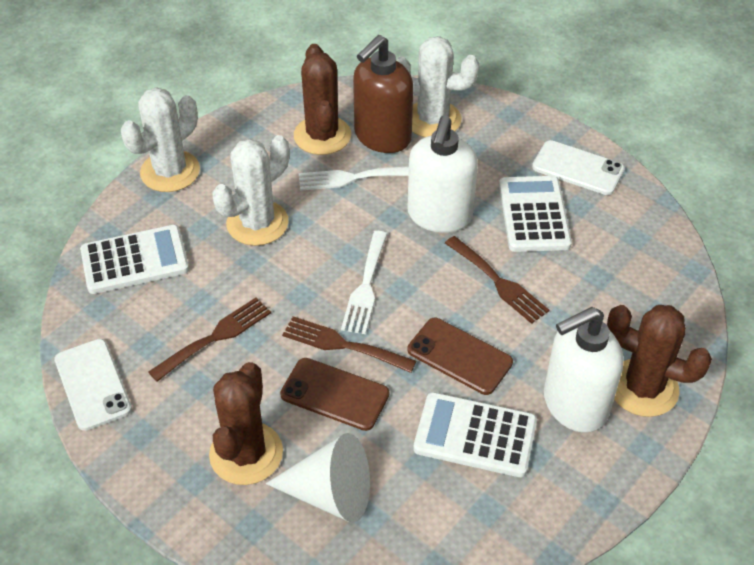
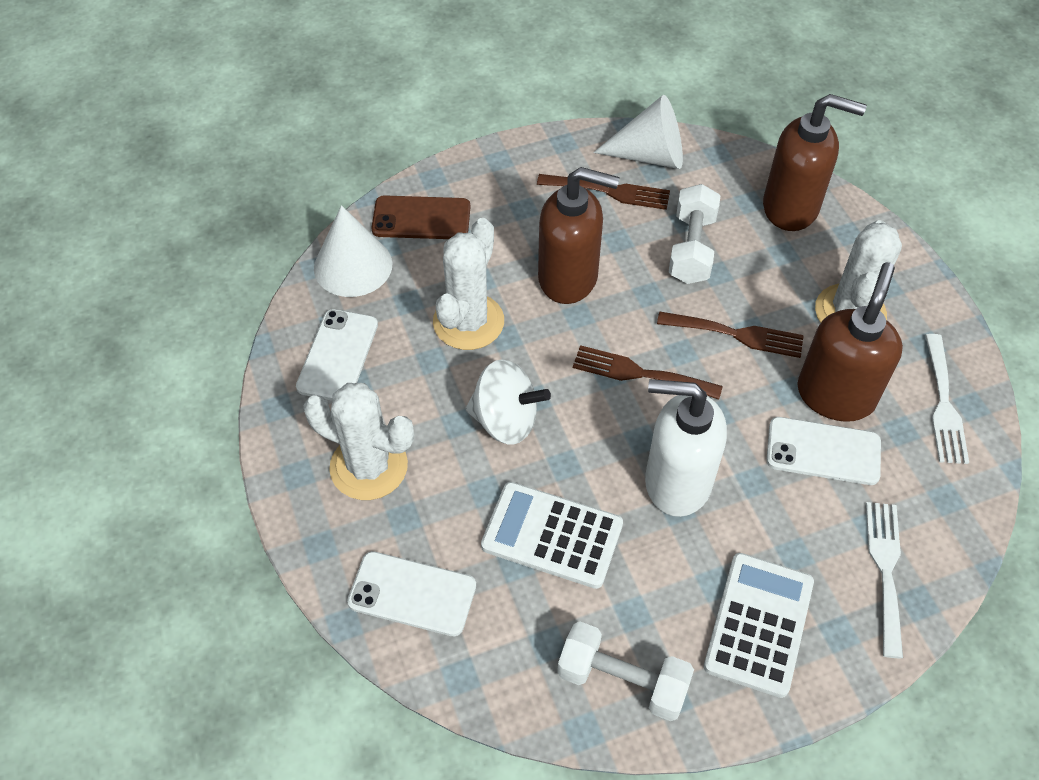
brown cactus: 3 -> 0
brown phone: 2 -> 1
brown soap dispenser: 1 -> 3
white calculator: 3 -> 2
white cone: 1 -> 2
white dumbbell: 0 -> 2
white phone: 2 -> 3
white soap dispenser: 2 -> 1
white spinning top: 0 -> 1

